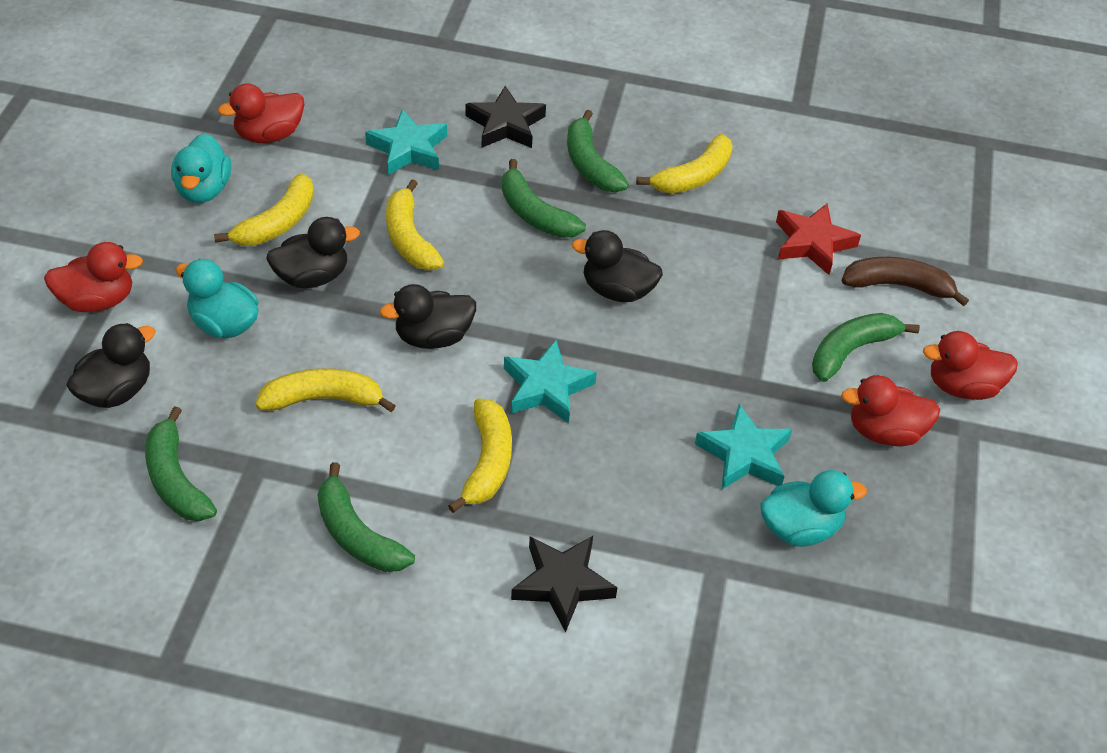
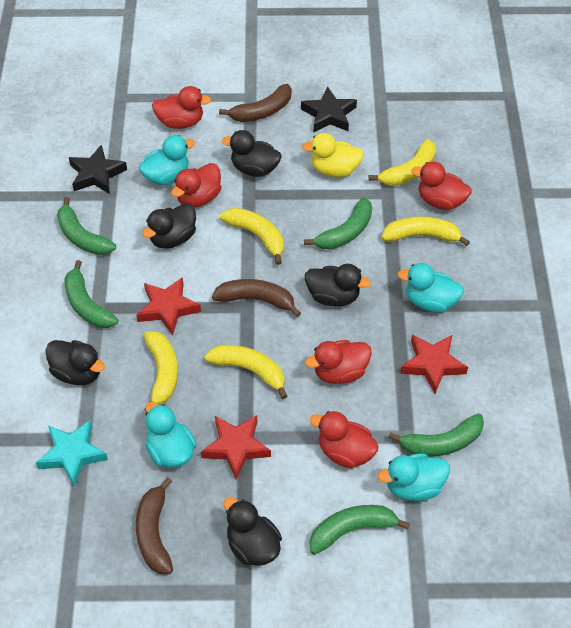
black duck: 4 -> 5
brown banana: 1 -> 3
red duck: 4 -> 5
red star: 1 -> 3
turquoise duck: 3 -> 4
turquoise star: 3 -> 1
yellow duck: 0 -> 1

